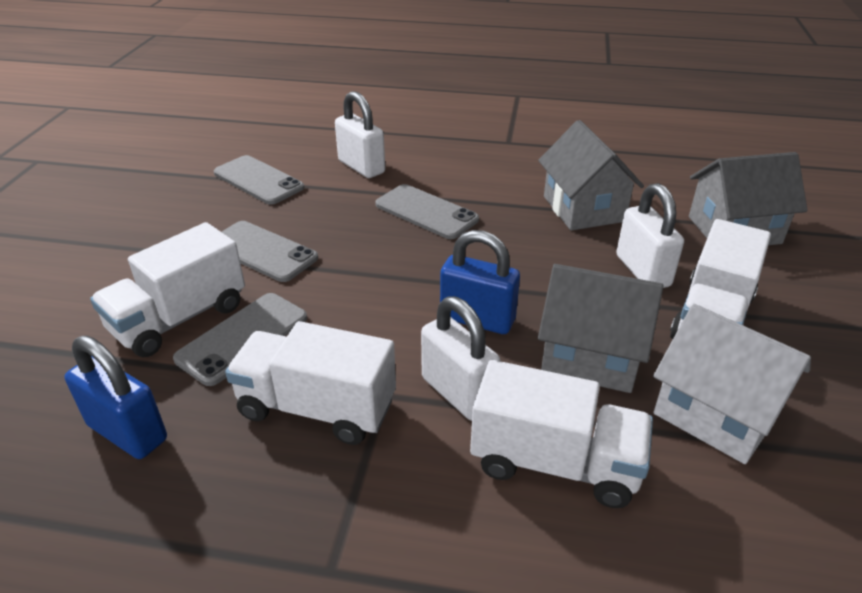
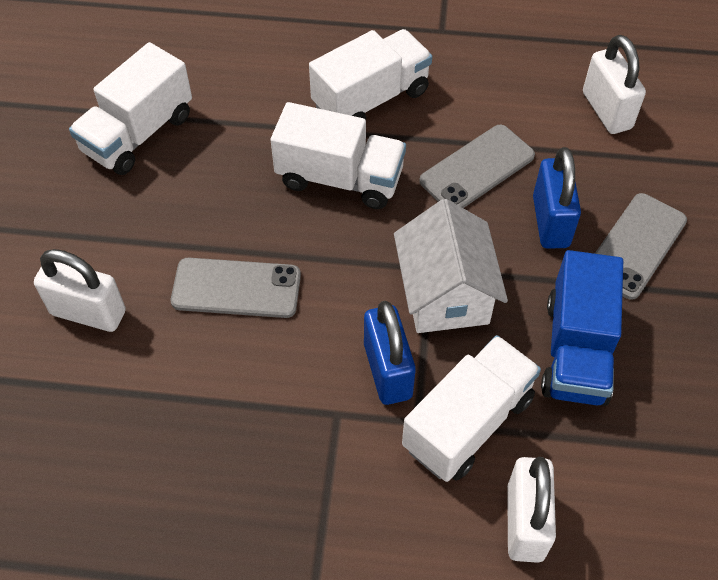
blue truck: 0 -> 1
grey house: 3 -> 0
grey phone: 4 -> 3

